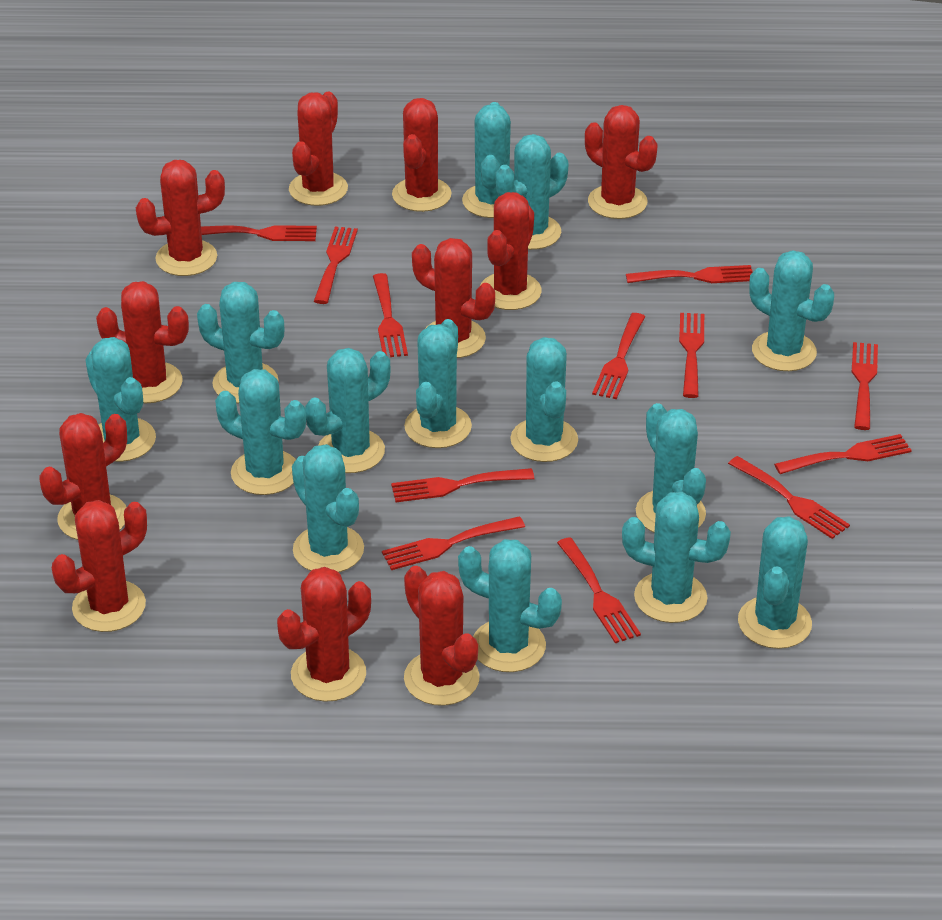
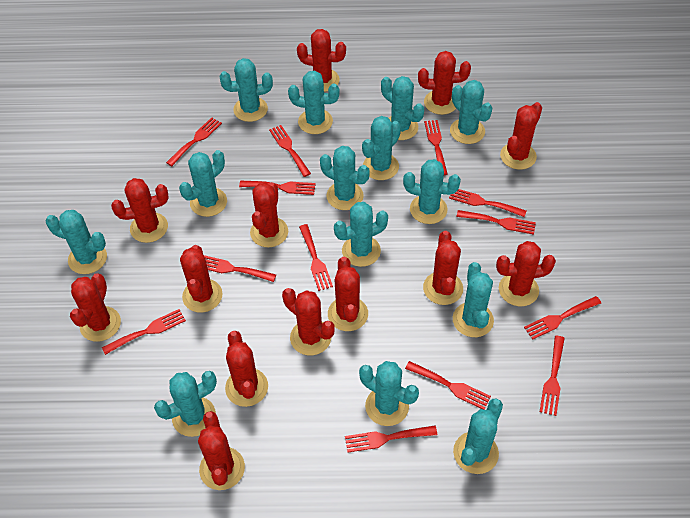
red cactus: 11 -> 13
red fork: 12 -> 13

